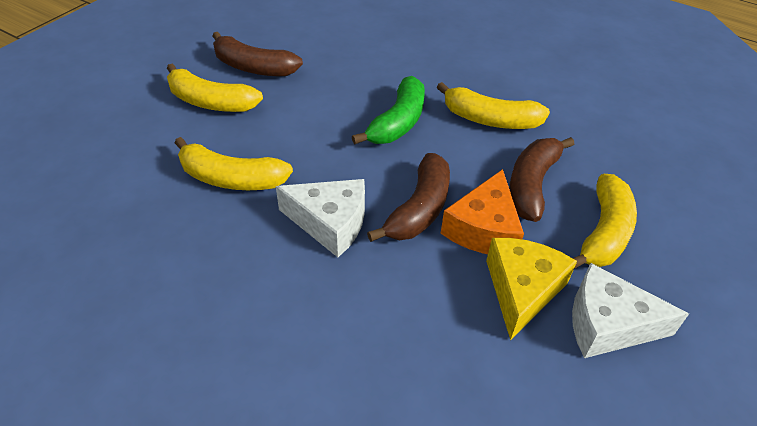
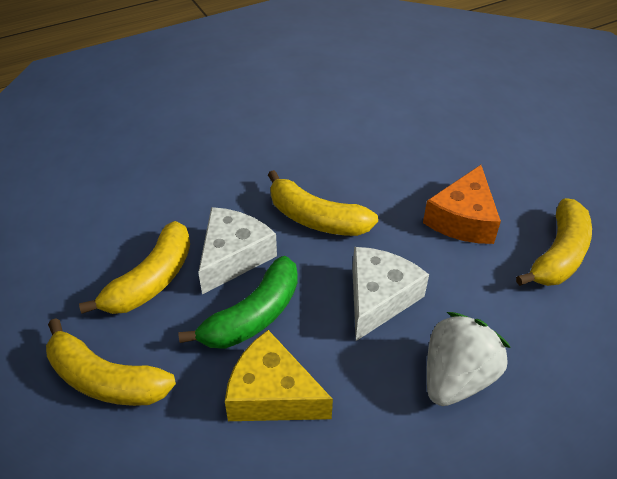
brown banana: 3 -> 0
white strawberry: 0 -> 1

